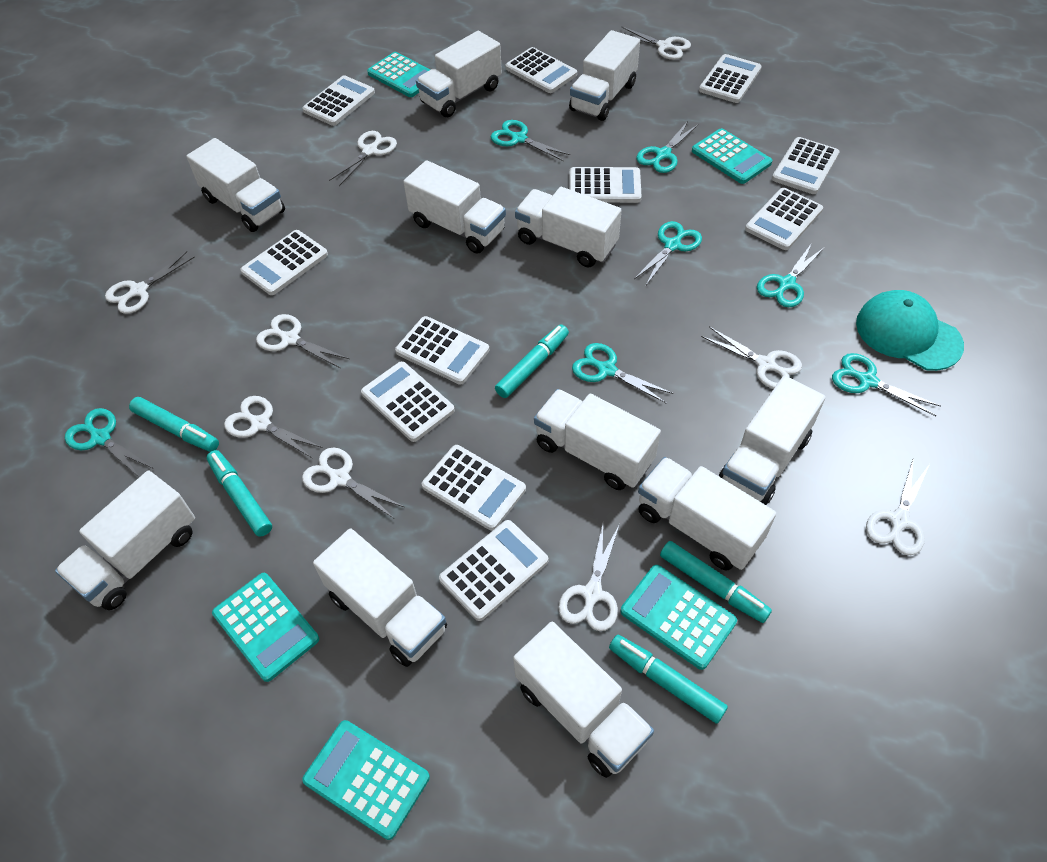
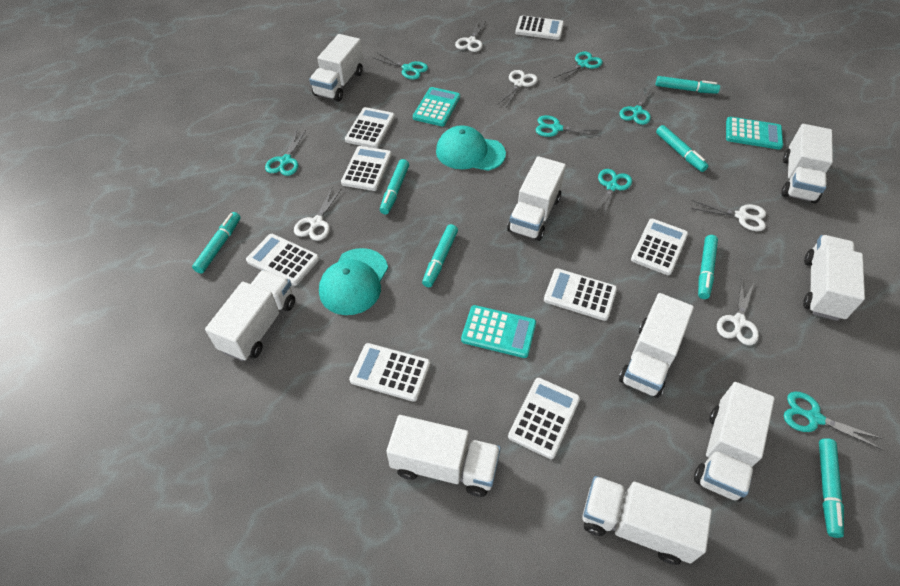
turquoise calculator: 5 -> 3
turquoise cap: 1 -> 2
turquoise marker: 5 -> 7
white calculator: 11 -> 8
white scissors: 9 -> 5
white truck: 11 -> 9

